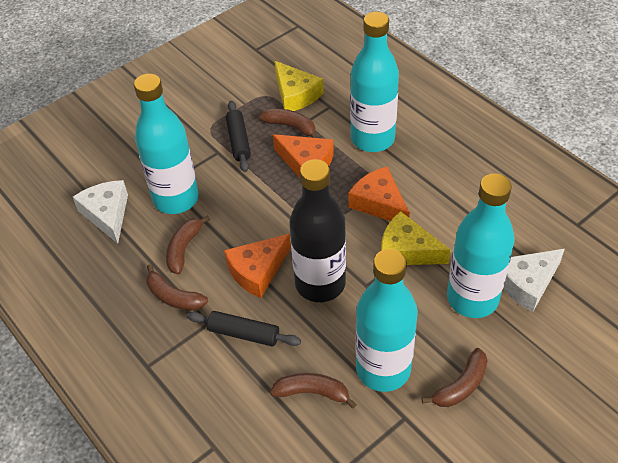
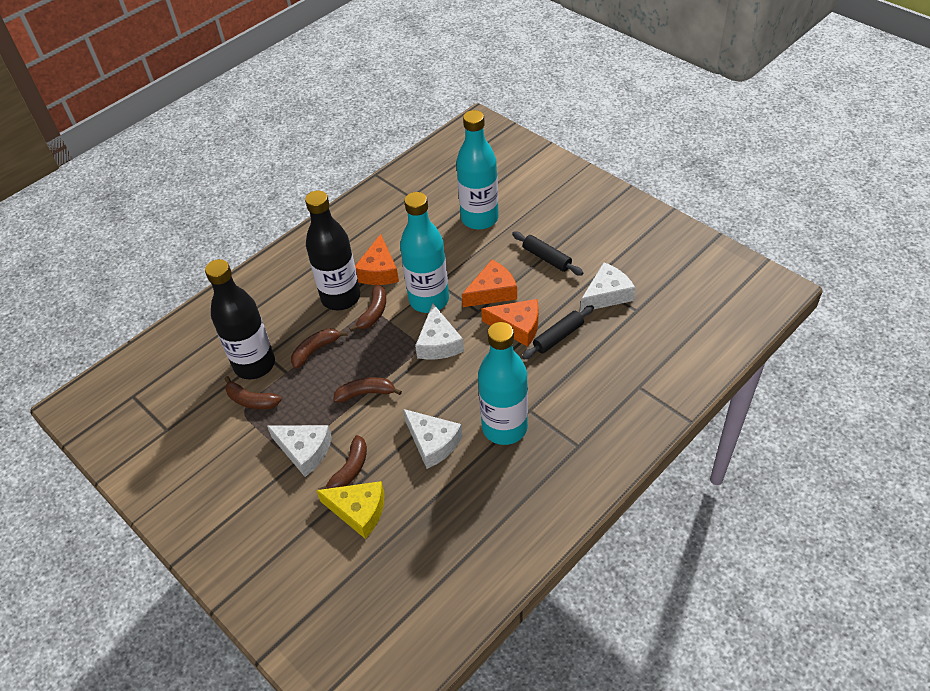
black bottle: 1 -> 2
turquoise bottle: 4 -> 3
white cheese: 2 -> 4
yellow cheese: 2 -> 1

